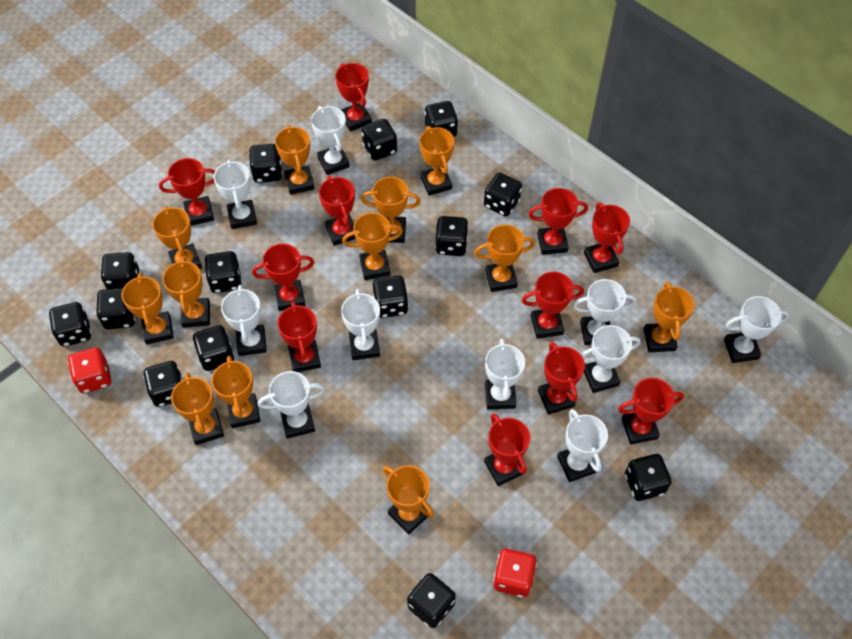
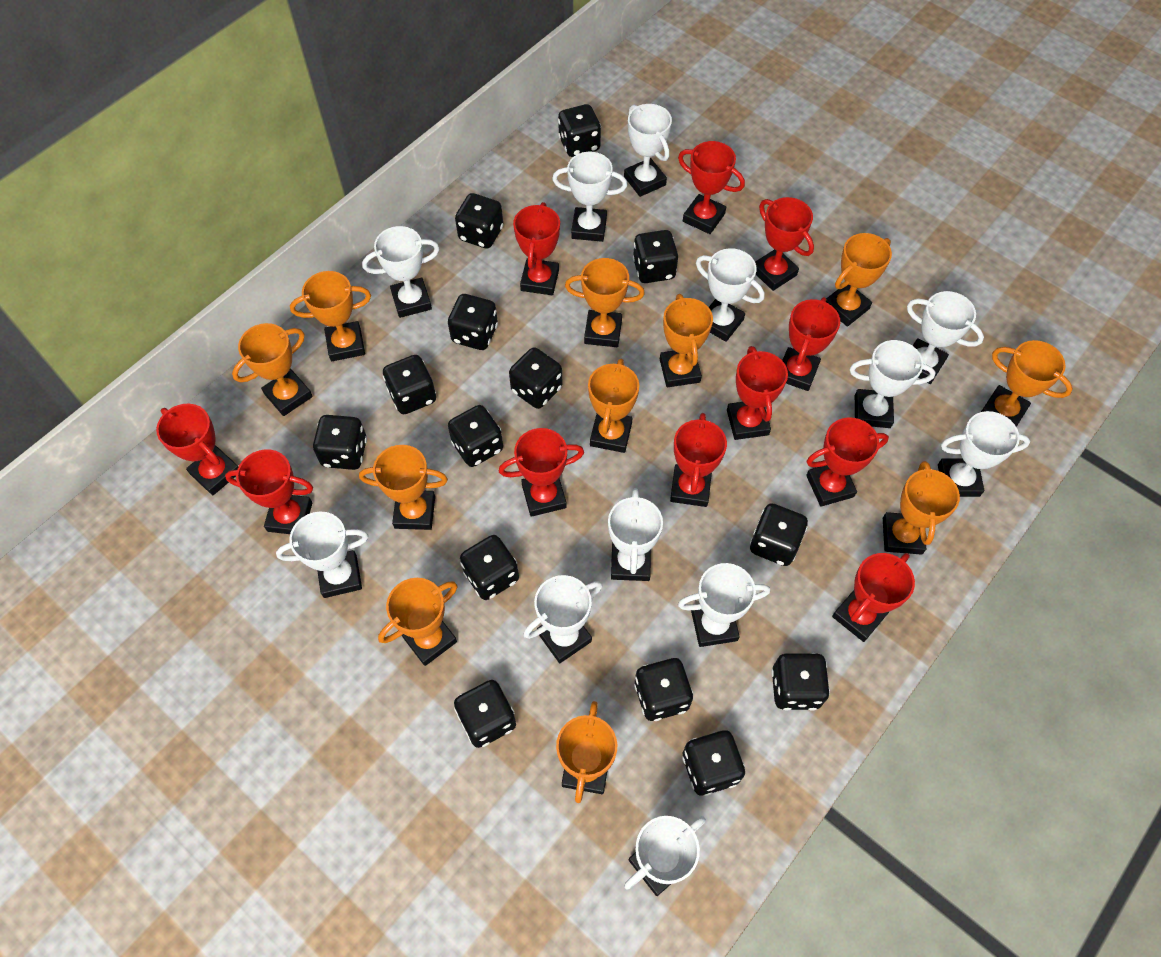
orange trophy: 12 -> 11
red dice: 2 -> 0
white trophy: 10 -> 12

